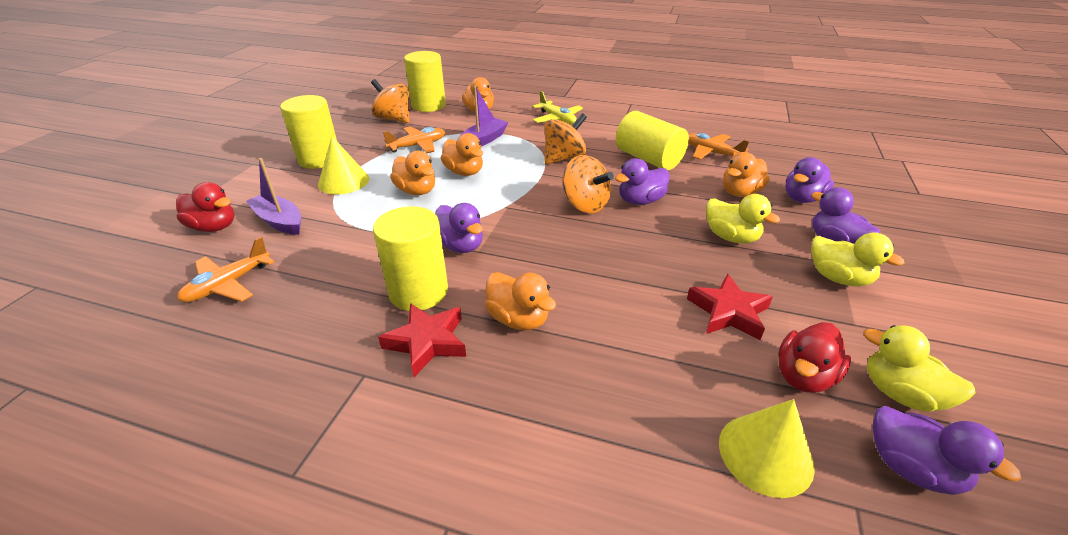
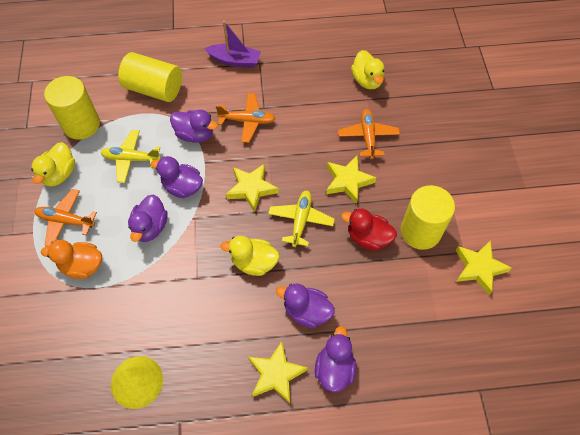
orange duck: 5 -> 1
orange spinning top: 3 -> 0
purple boat: 2 -> 1
red duck: 2 -> 1
red star: 2 -> 0
yellow cone: 2 -> 1
yellow cylinder: 4 -> 3
yellow plane: 1 -> 2
yellow star: 0 -> 4

